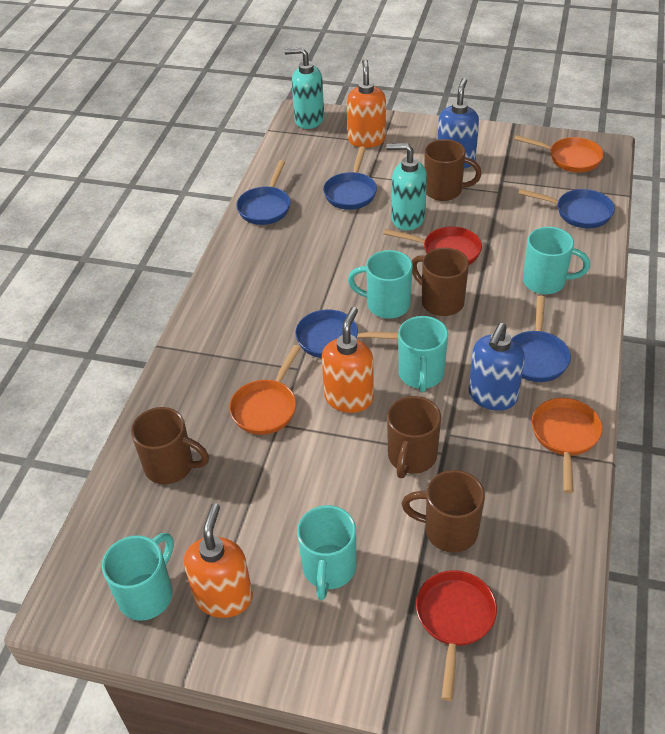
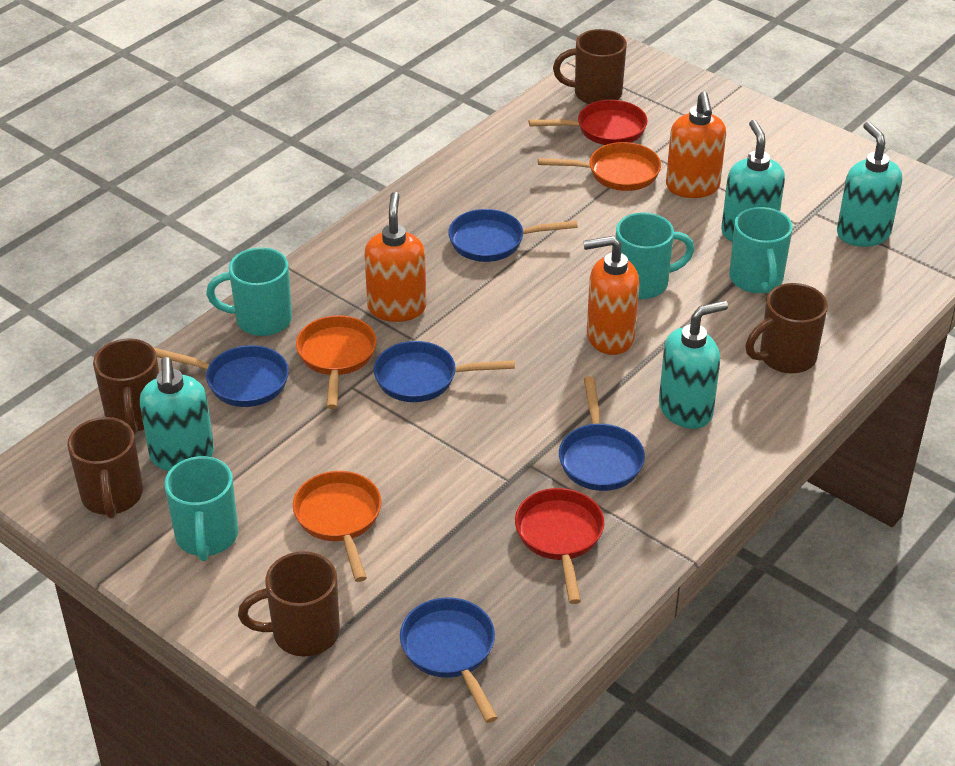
blue soap dispenser: 2 -> 0
turquoise mug: 5 -> 4
turquoise soap dispenser: 2 -> 4

